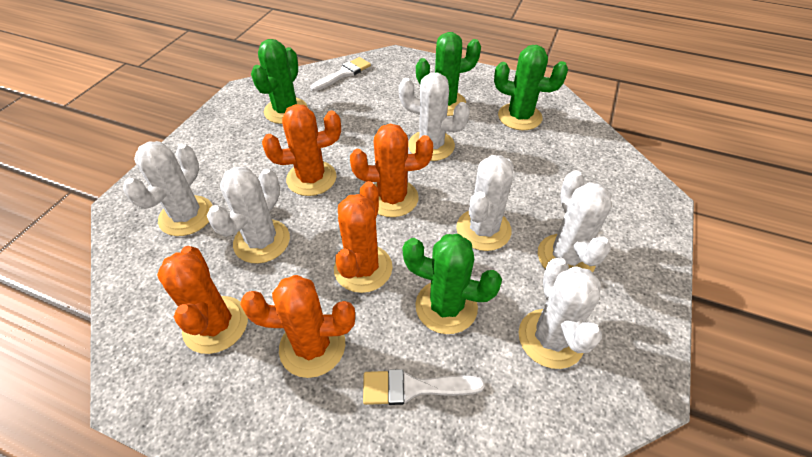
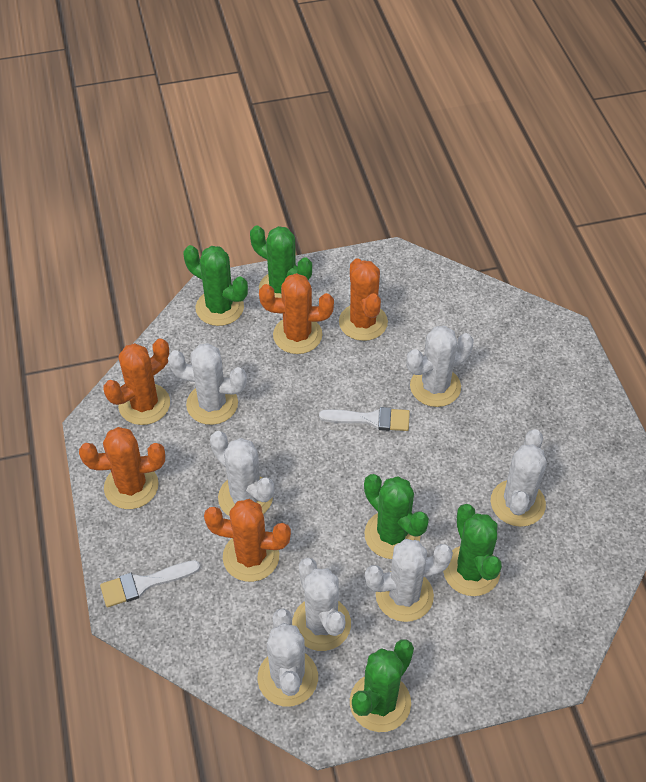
green cactus: 4 -> 5
white cactus: 6 -> 7

